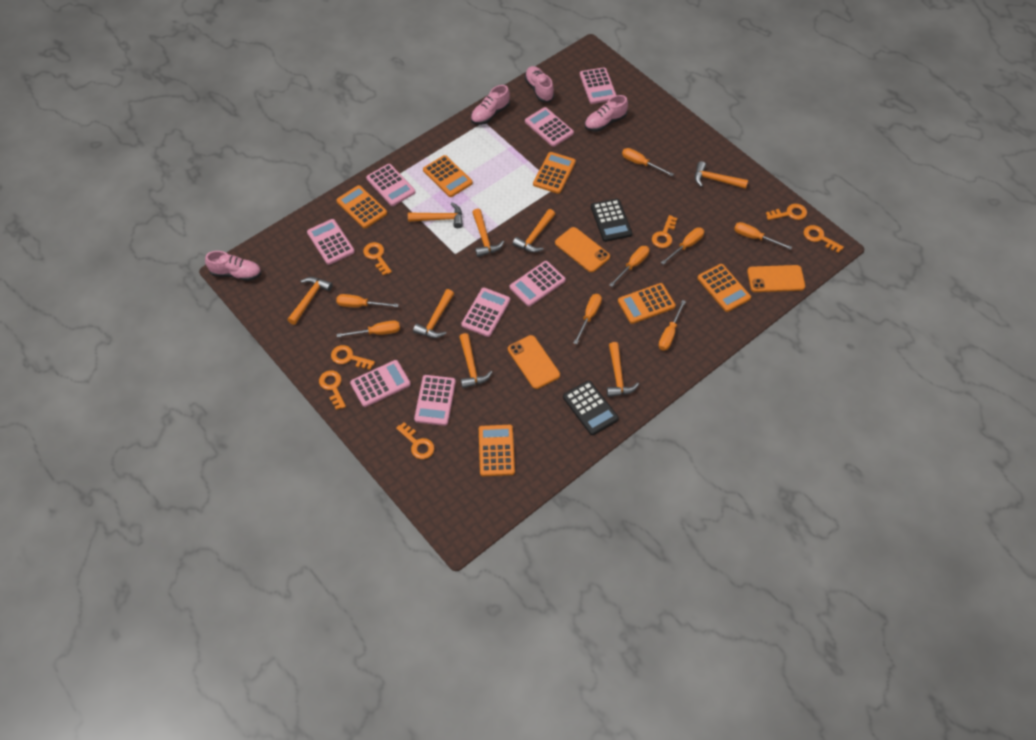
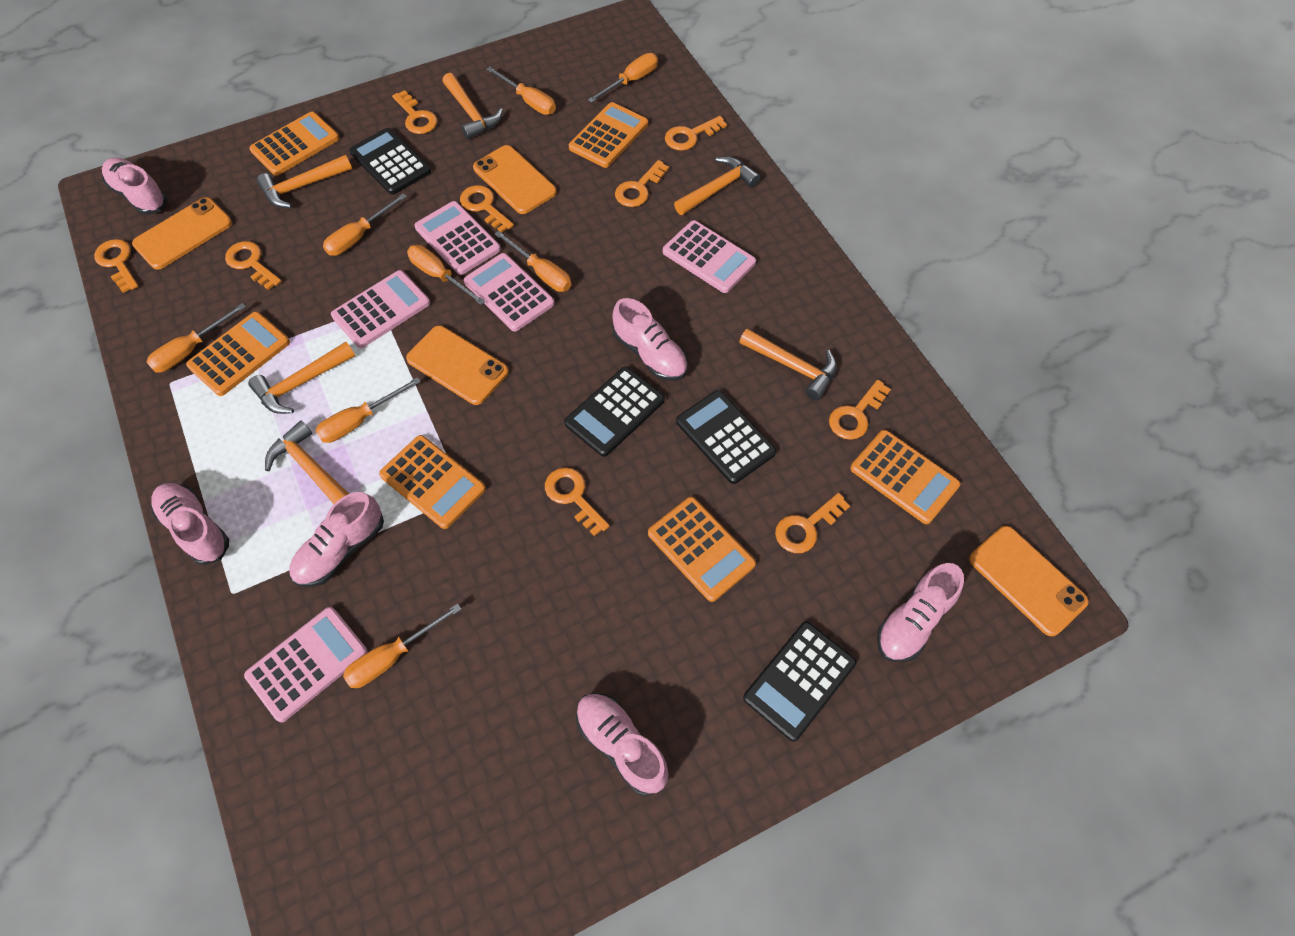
black calculator: 2 -> 4
orange hammer: 8 -> 6
orange key: 7 -> 9
orange phone: 3 -> 4
pink calculator: 8 -> 5
pink shoe: 4 -> 6

